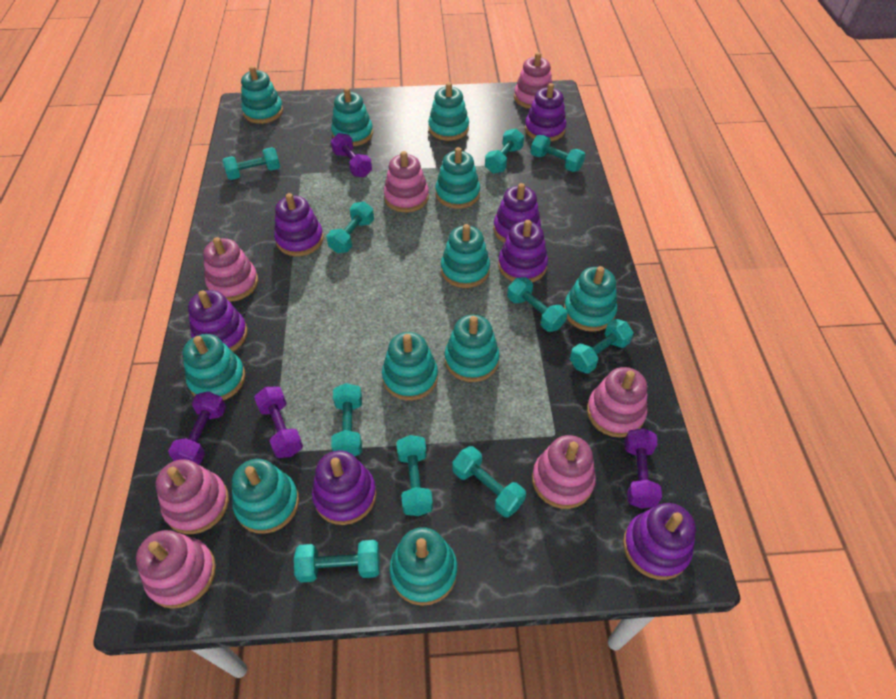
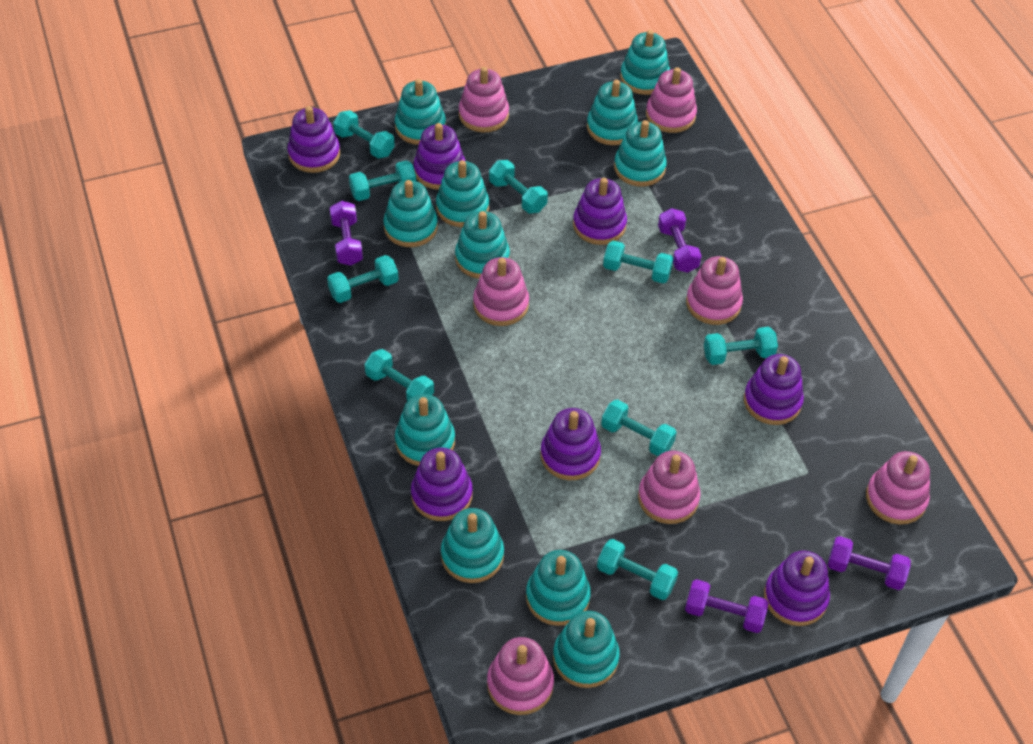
turquoise dumbbell: 10 -> 9

